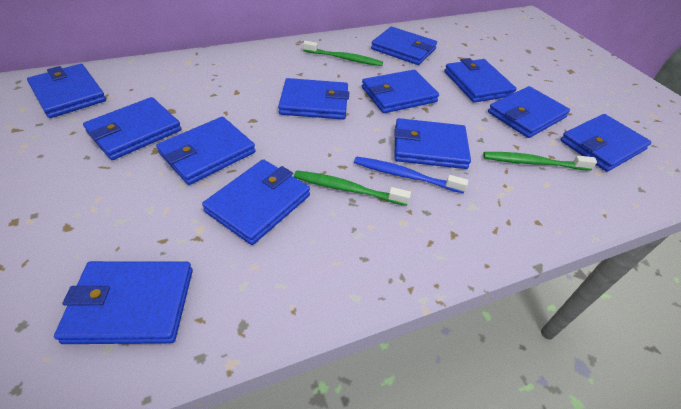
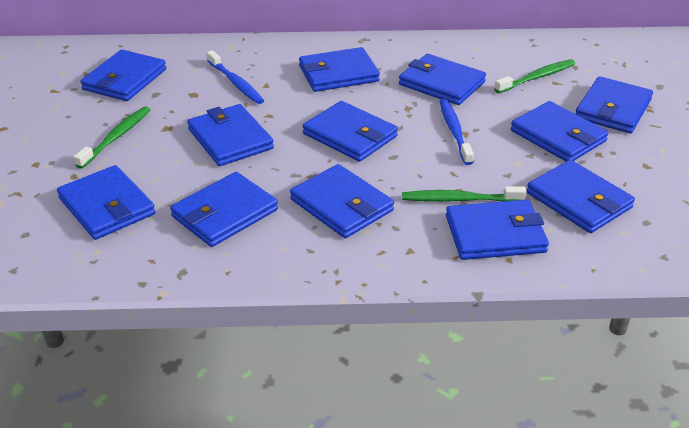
blue toothbrush: 1 -> 2

